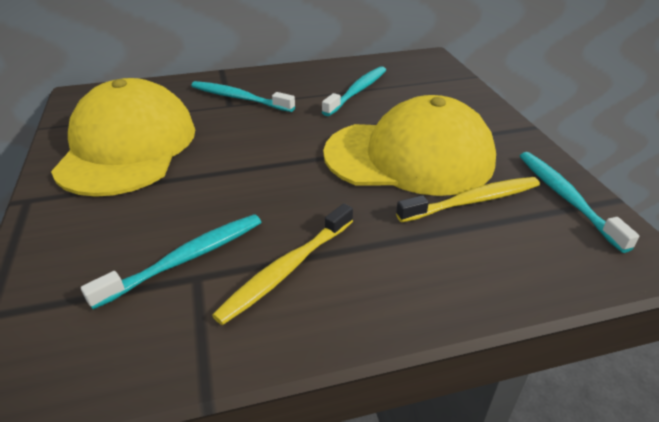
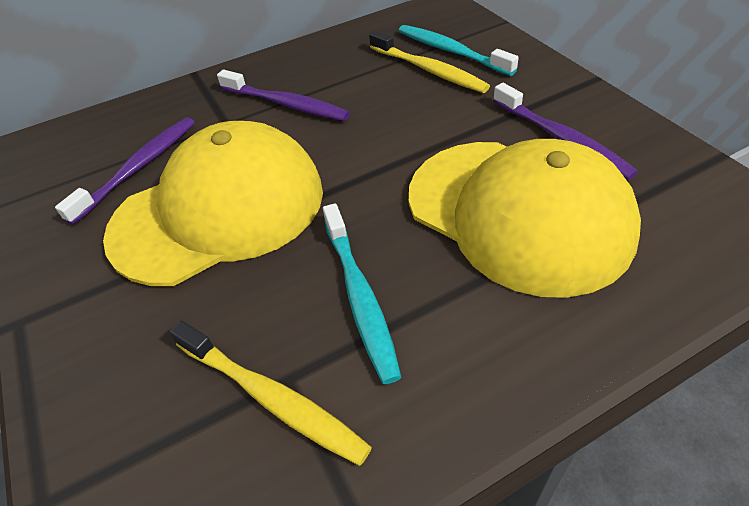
purple toothbrush: 0 -> 3
turquoise toothbrush: 4 -> 2

